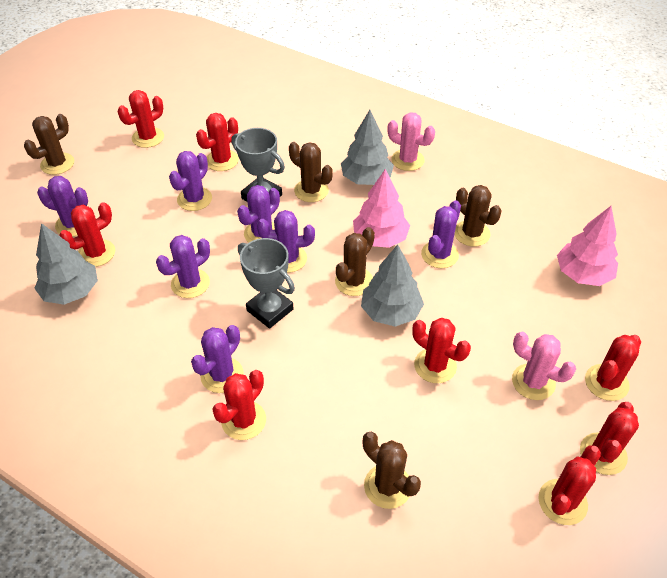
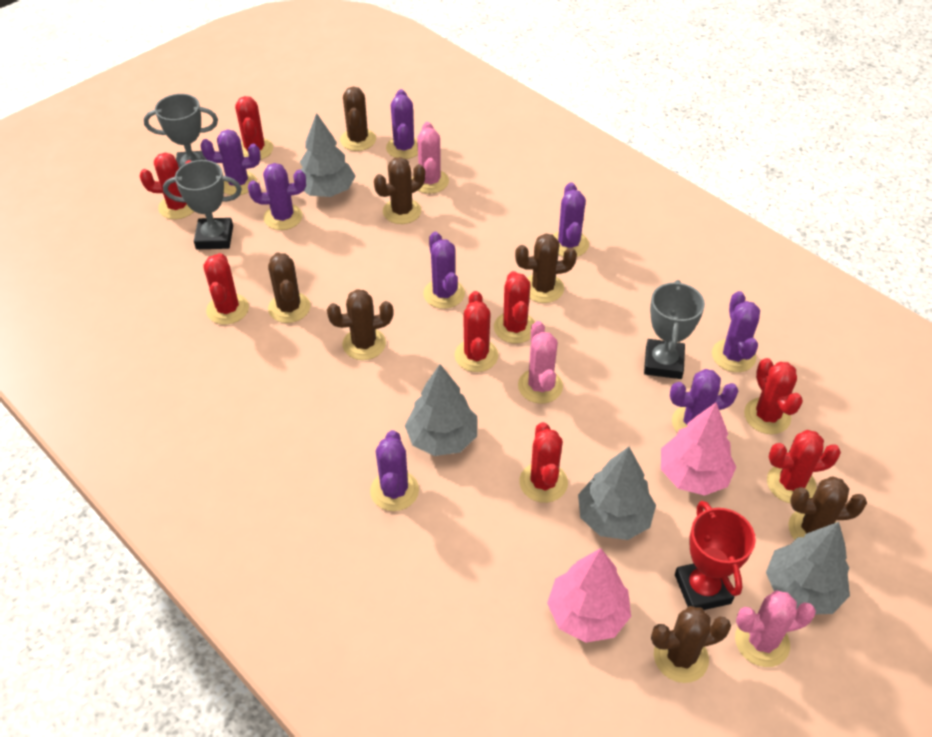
brown cactus: 5 -> 7
grey tree: 3 -> 4
grey trophy: 2 -> 3
pink cactus: 2 -> 3
purple cactus: 7 -> 8
red trophy: 0 -> 1

